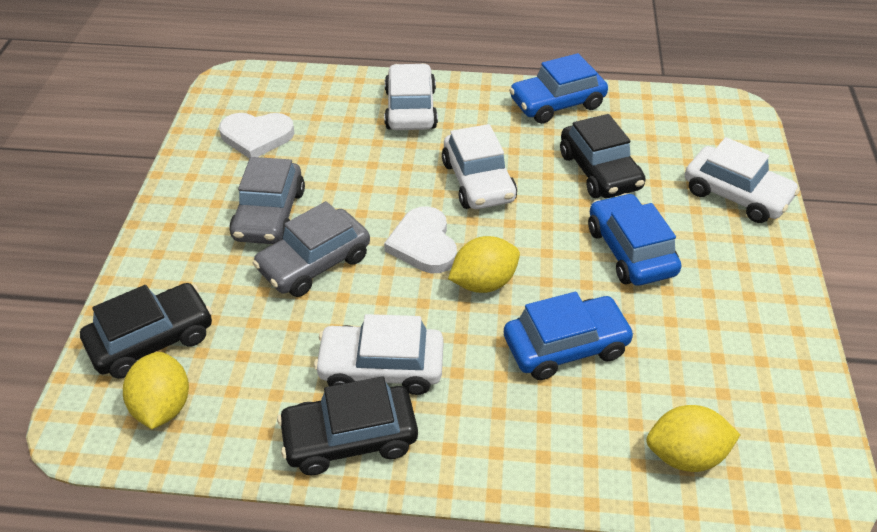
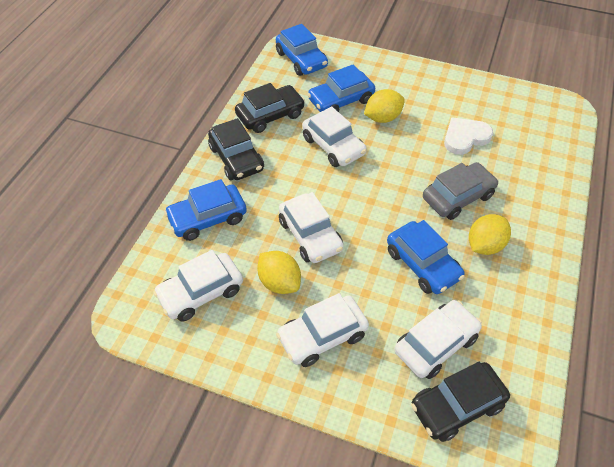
blue car: 3 -> 4
grey car: 2 -> 1
white car: 4 -> 5
white heart: 2 -> 1

